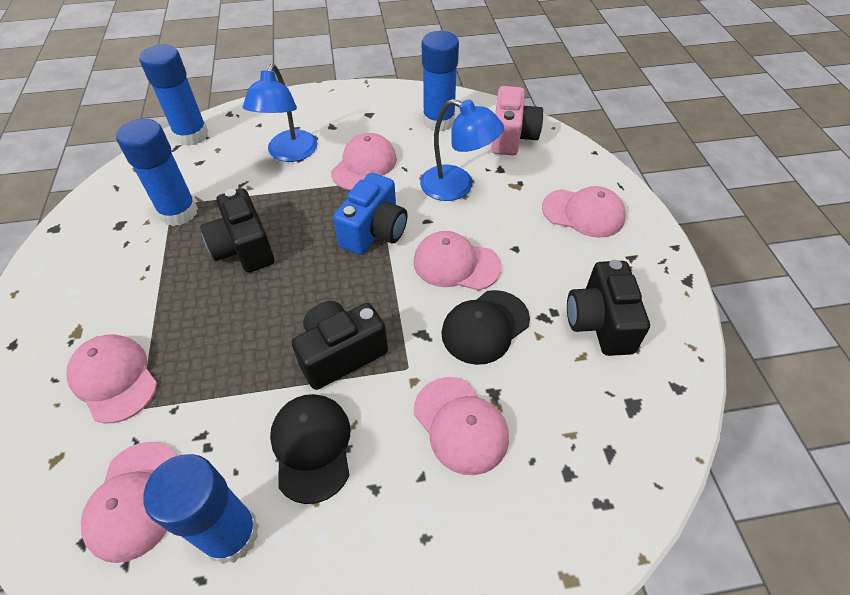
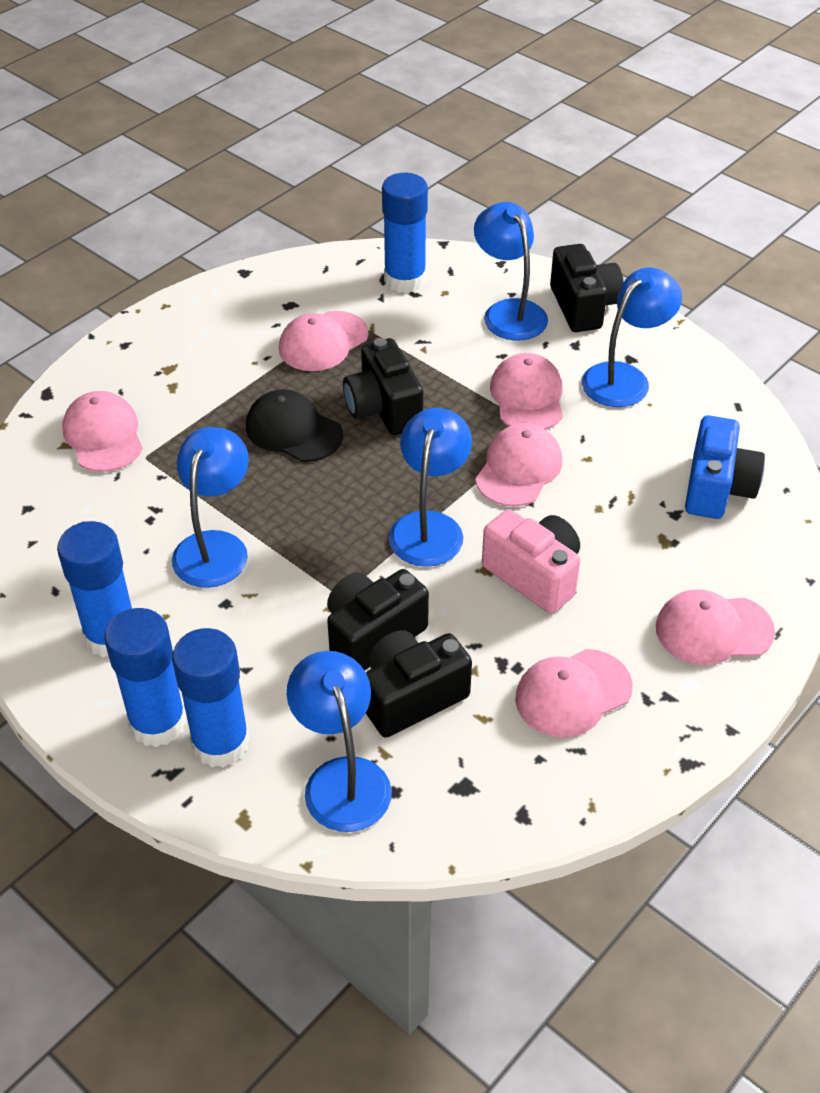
black camera: 3 -> 4
black cap: 2 -> 1
blue lamp: 2 -> 5

